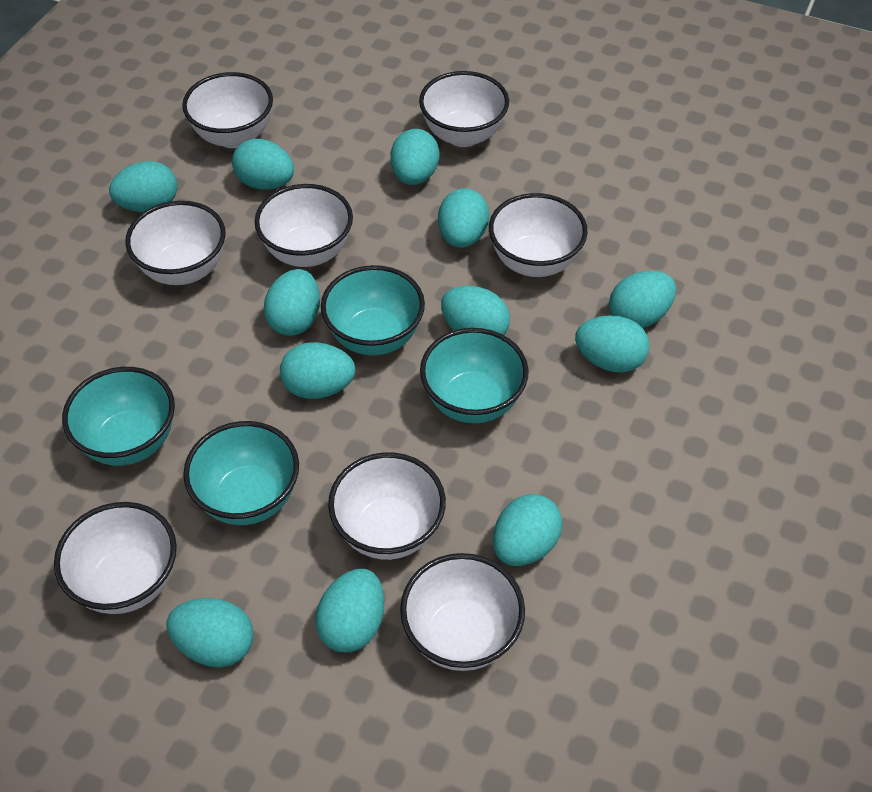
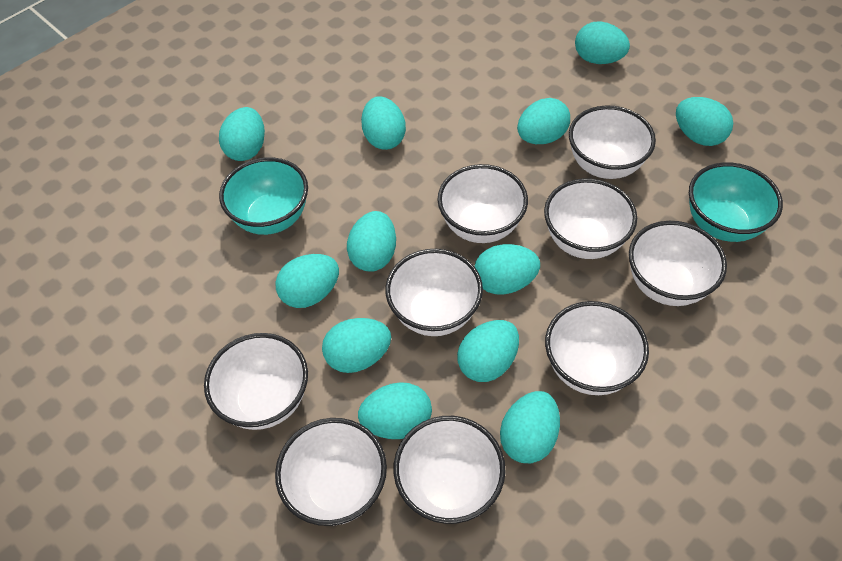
turquoise bowl: 4 -> 2
white bowl: 8 -> 9

